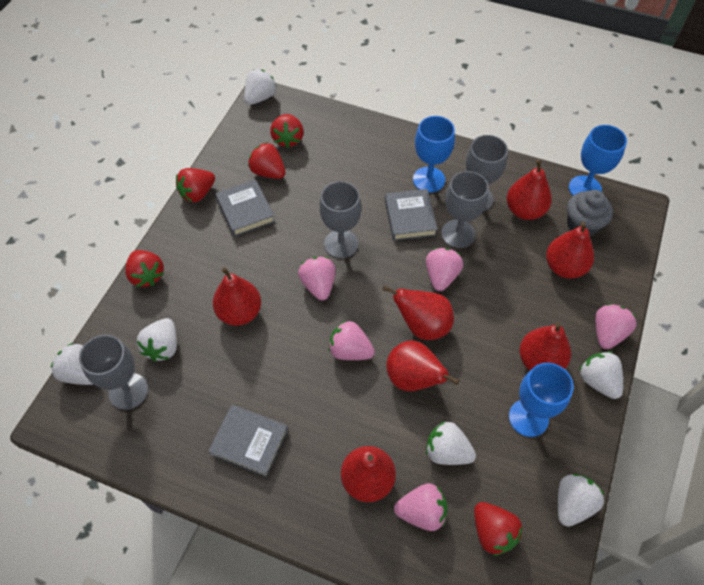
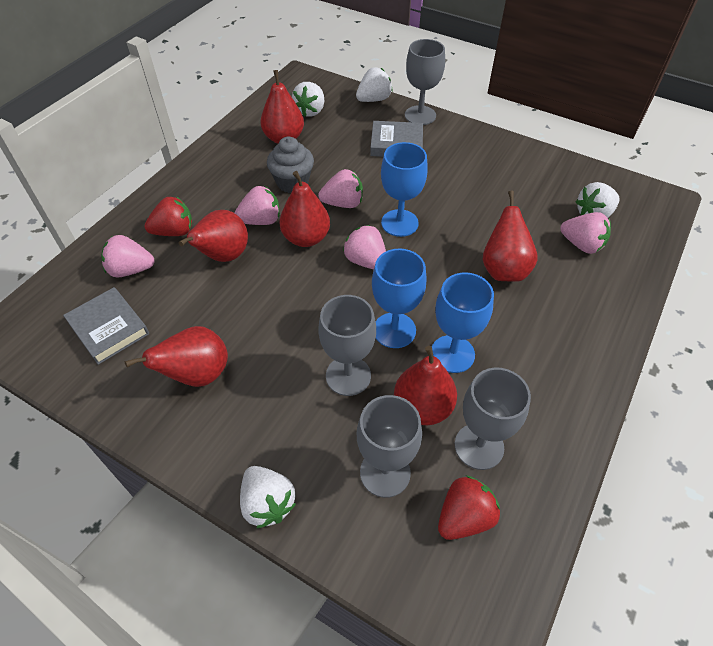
grey book: 3 -> 2
red pear: 7 -> 6
red strawberry: 5 -> 2
white strawberry: 6 -> 4

